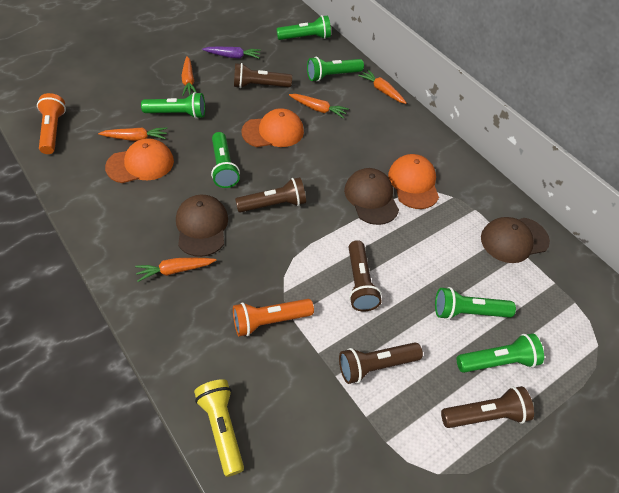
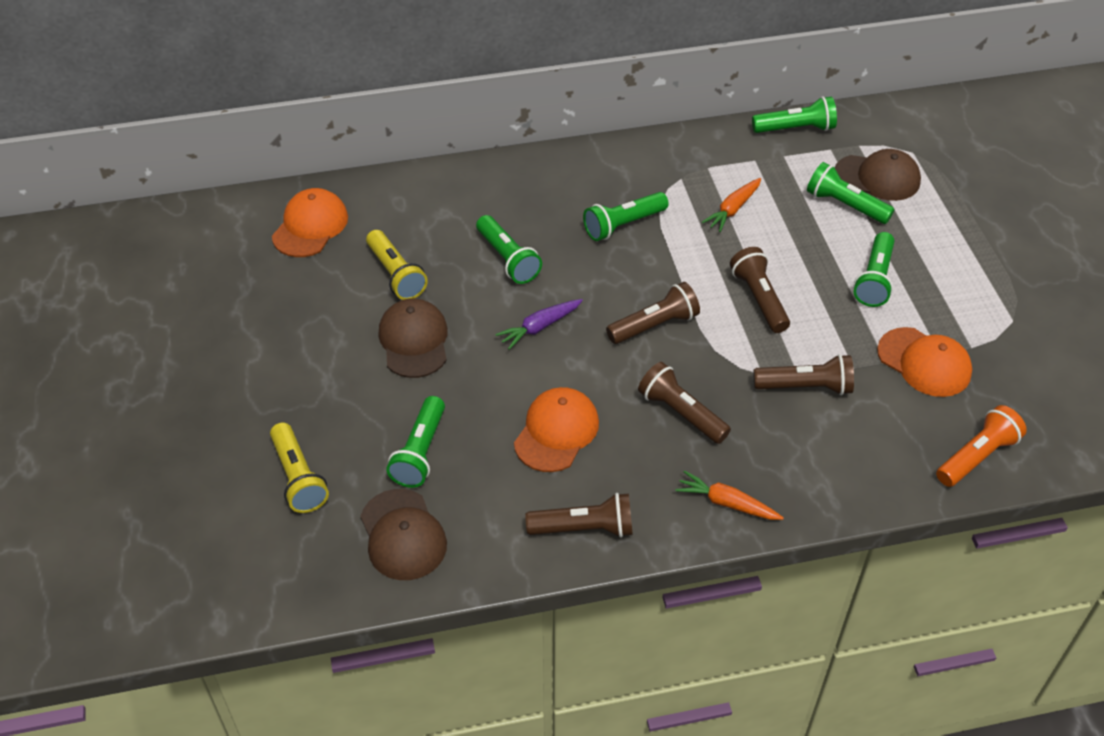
orange carrot: 5 -> 2
orange flashlight: 2 -> 1
yellow flashlight: 1 -> 2

